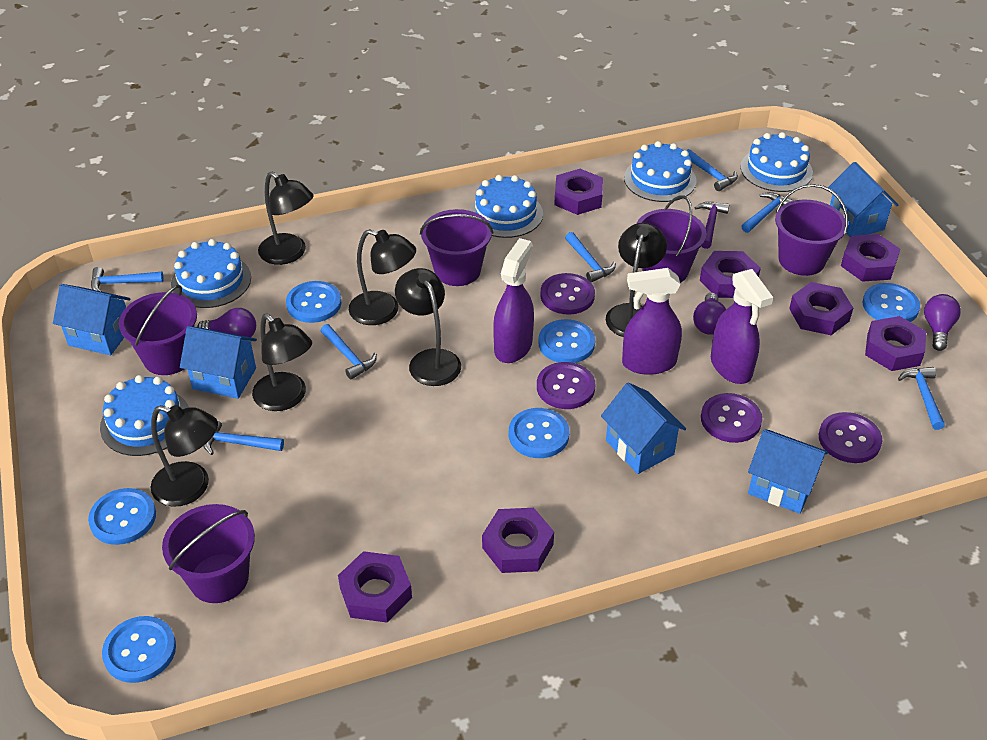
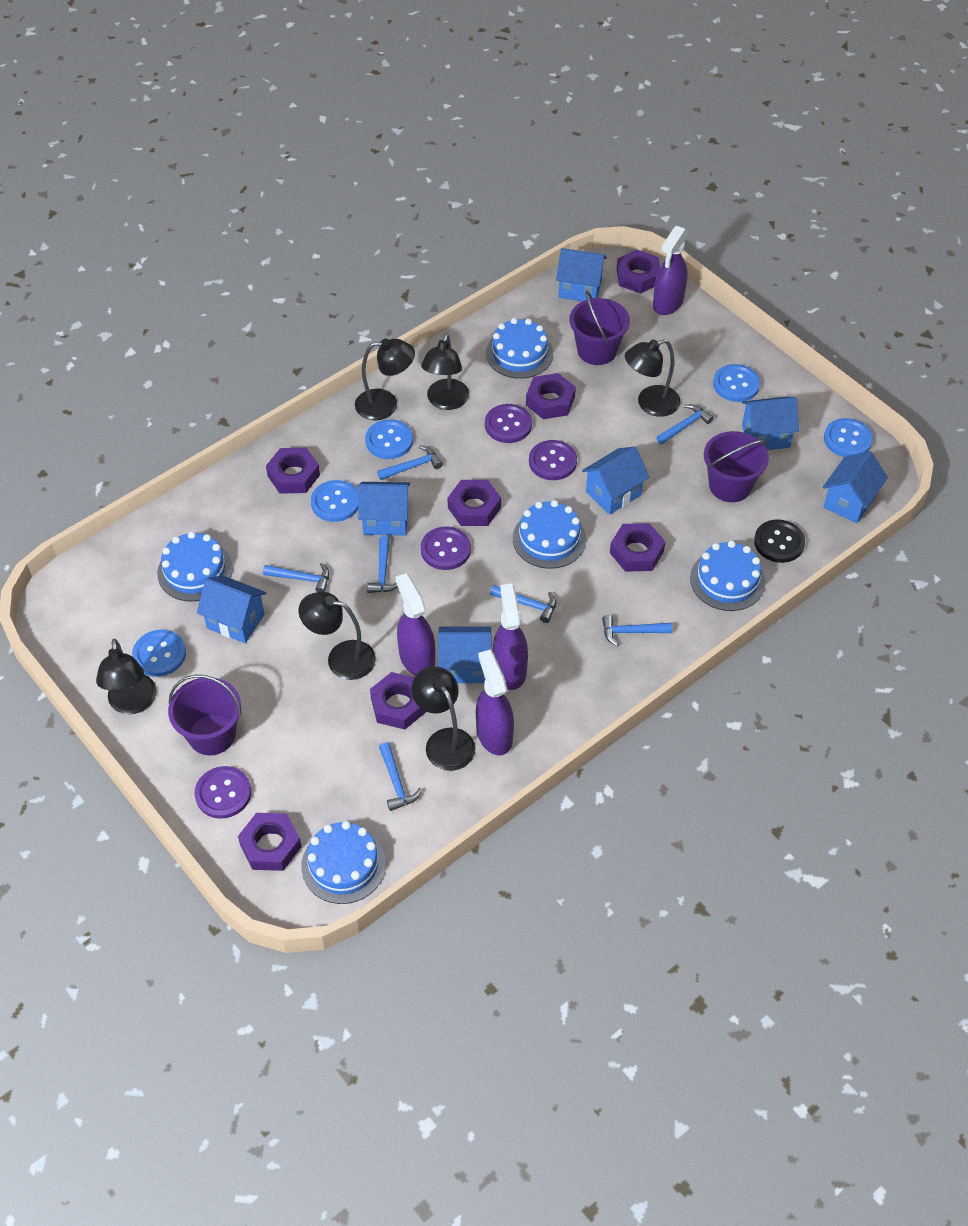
black button: 0 -> 1
blue button: 6 -> 5
blue house: 5 -> 7
purple bucket: 5 -> 3
purple hammer: 1 -> 0
purple light bulb: 3 -> 0
purple spray bottle: 3 -> 4

